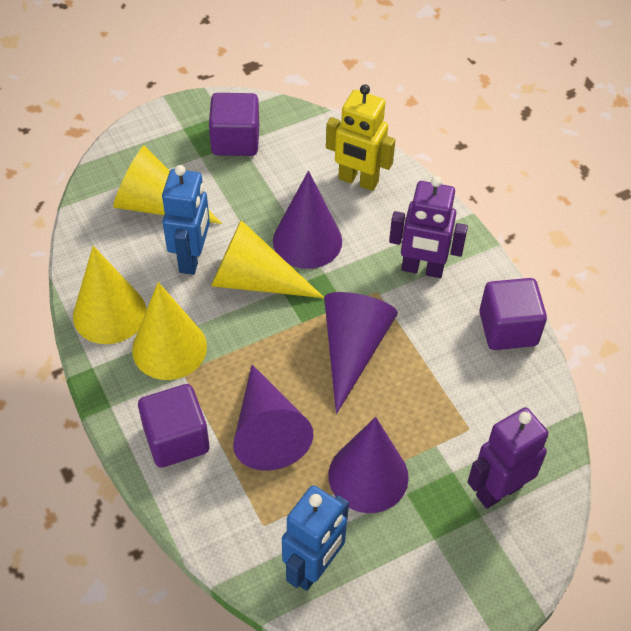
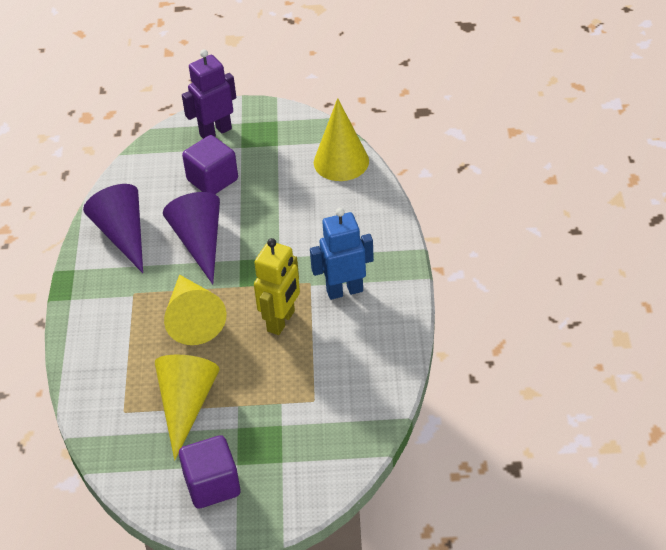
blue robot: 2 -> 1
purple cone: 4 -> 2
purple cube: 3 -> 2
purple robot: 2 -> 1
yellow cone: 4 -> 3

